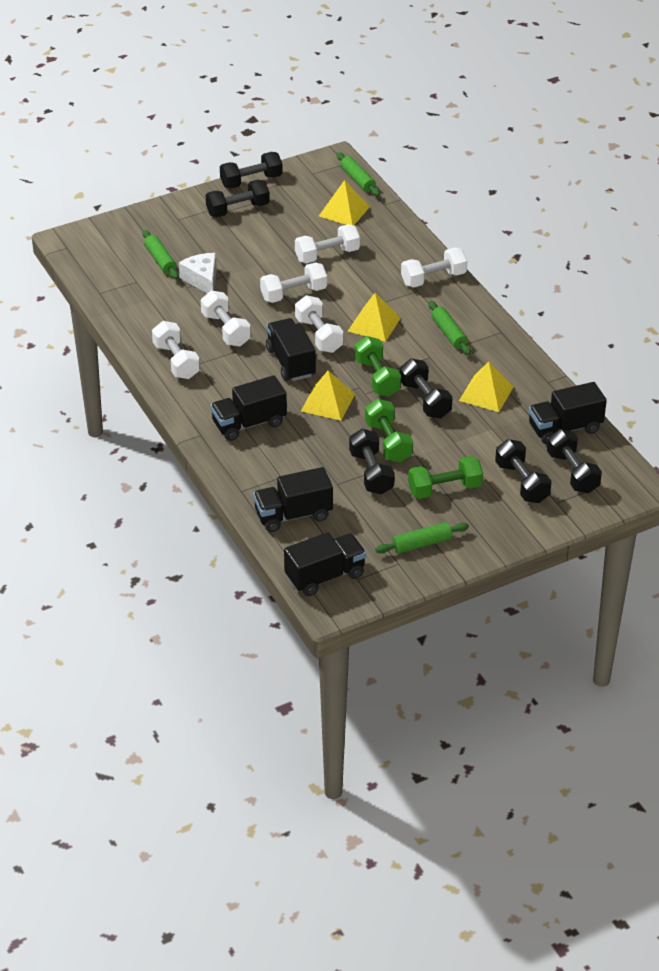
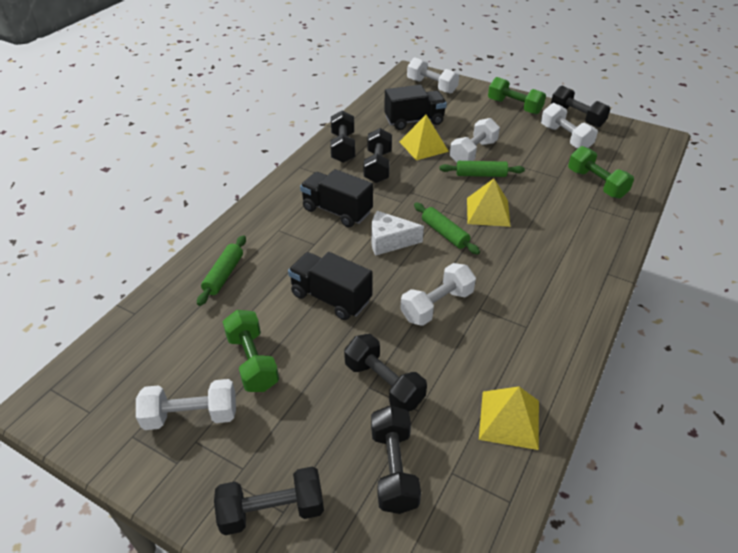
black truck: 5 -> 3
green rolling pin: 4 -> 3
white dumbbell: 6 -> 5
yellow pyramid: 4 -> 3

